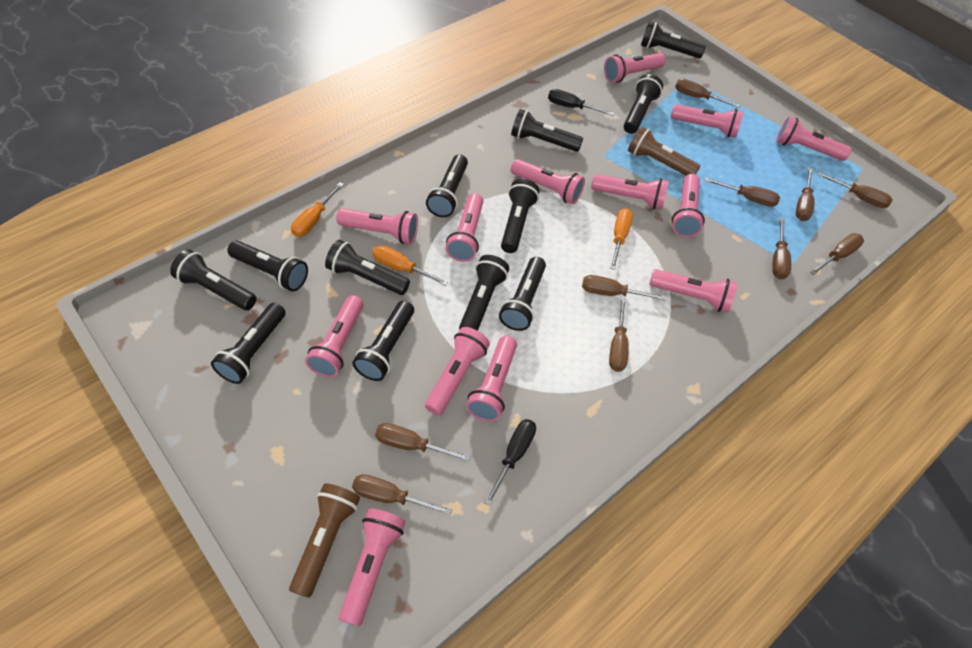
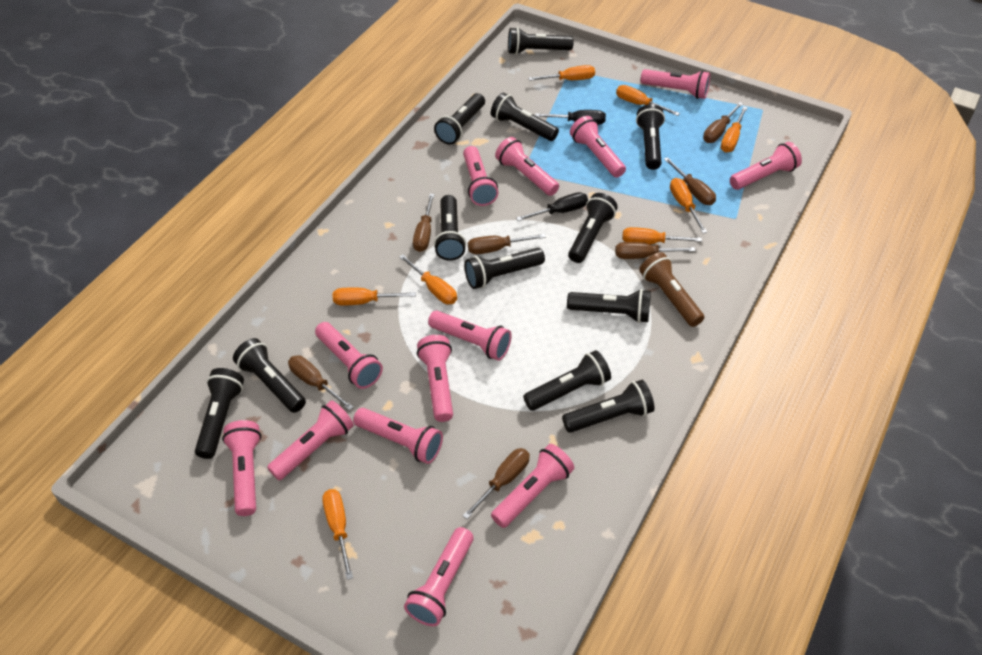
brown flashlight: 2 -> 1
brown screwdriver: 10 -> 7
orange screwdriver: 3 -> 8

